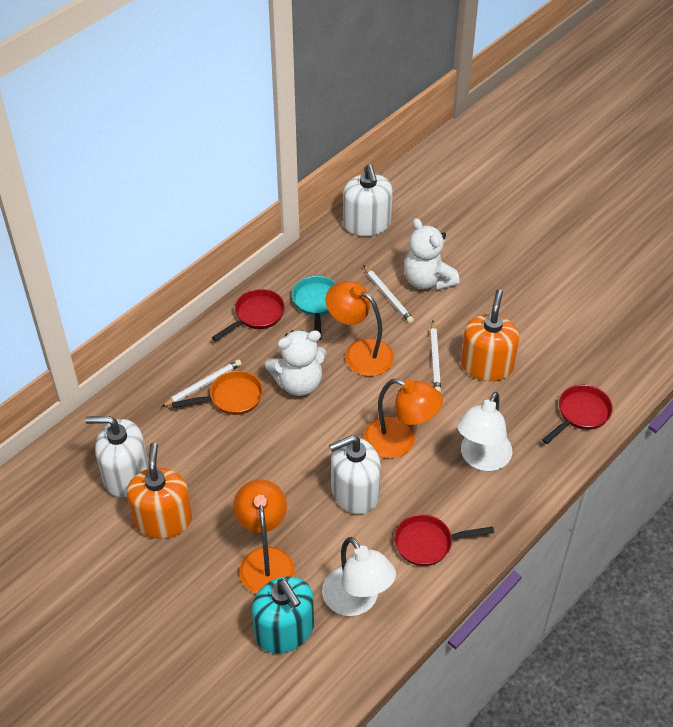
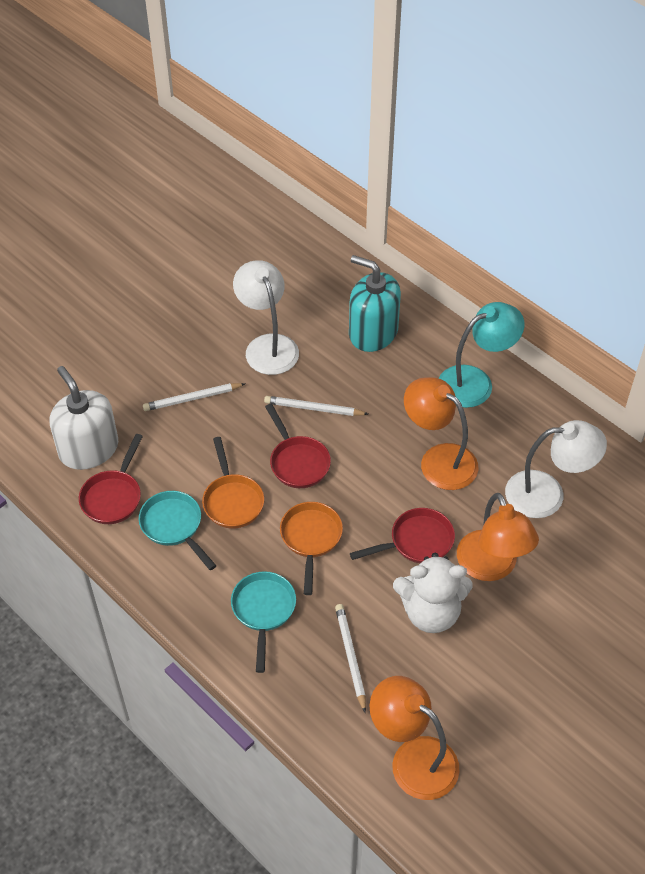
orange pan: 1 -> 2
orange soap dispenser: 2 -> 0
turquoise lamp: 0 -> 1
turquoise pan: 1 -> 2
white soap dispenser: 3 -> 1
white teddy bear: 2 -> 1

